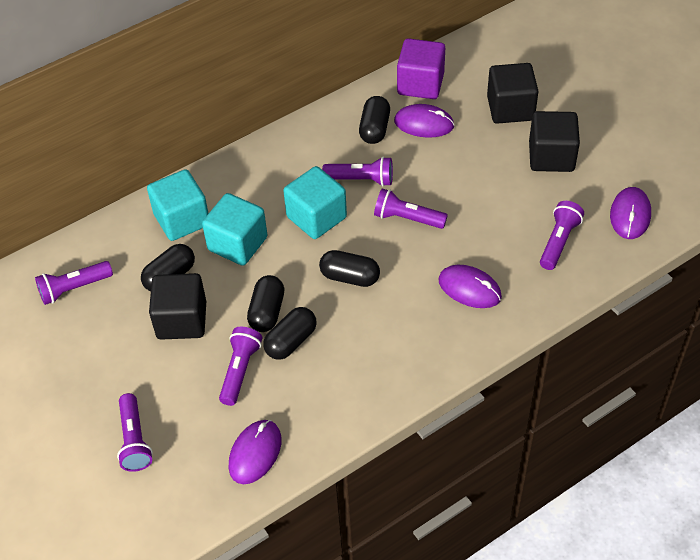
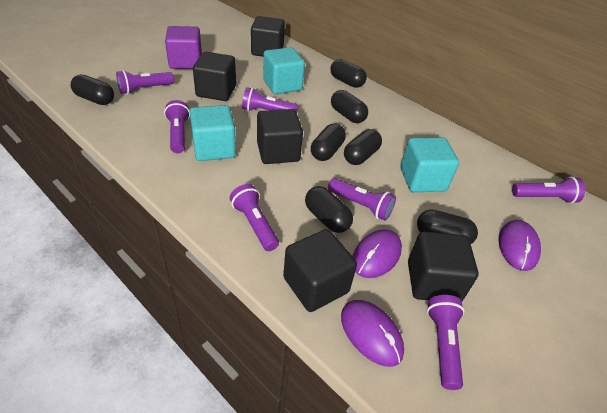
black capsule: 5 -> 7
black cube: 3 -> 5
purple flashlight: 6 -> 7
purple mouse: 4 -> 3

